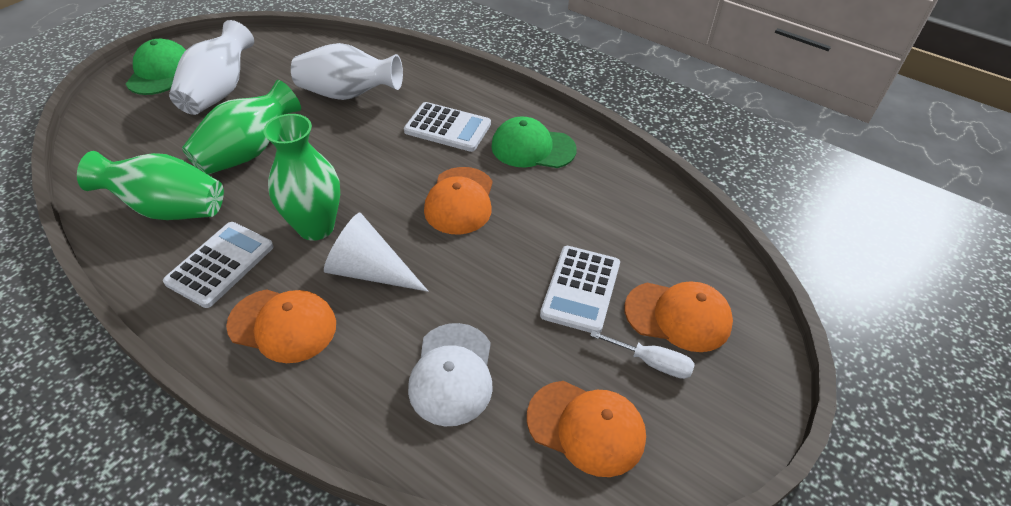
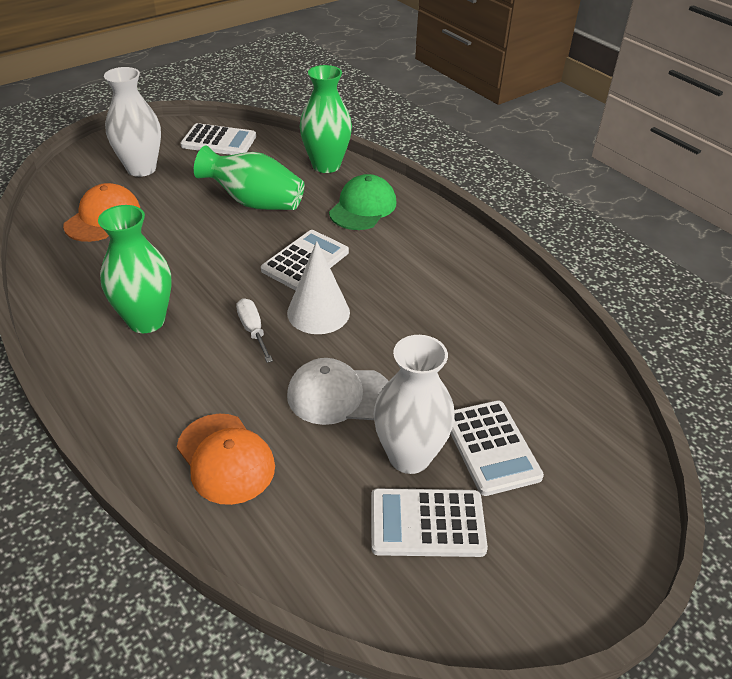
green cap: 2 -> 1
orange cap: 4 -> 2
white calculator: 3 -> 4

